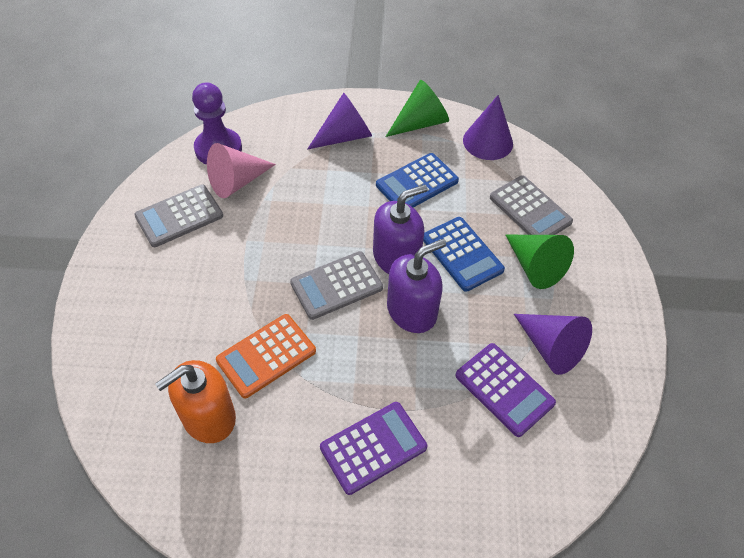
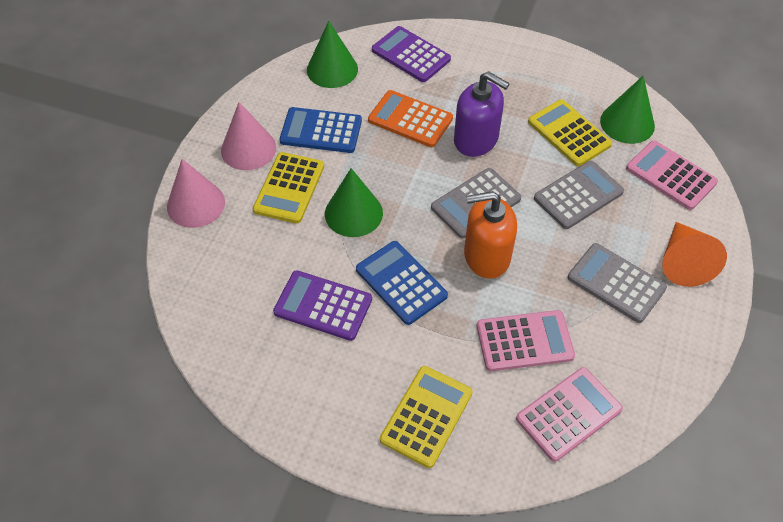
green cone: 2 -> 3
orange cone: 0 -> 1
pink calculator: 0 -> 3
pink cone: 1 -> 2
purple cone: 3 -> 0
purple pawn: 1 -> 0
purple soap dispenser: 2 -> 1
yellow calculator: 0 -> 3

